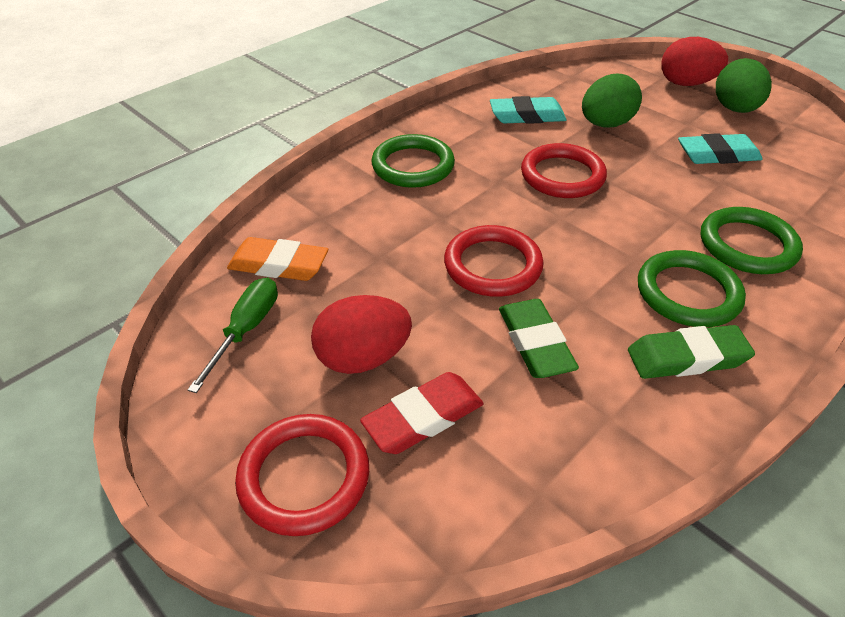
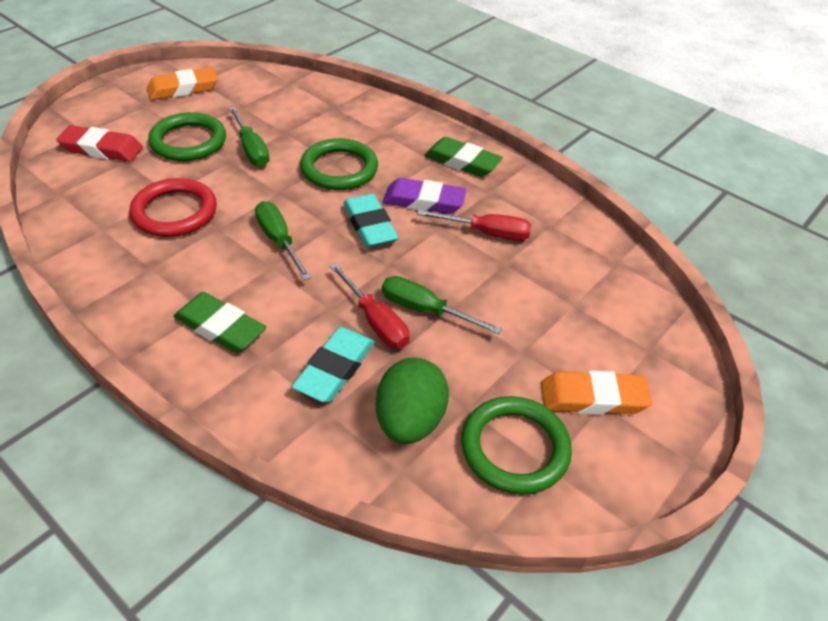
green egg: 2 -> 1
green screwdriver: 1 -> 3
orange eraser: 1 -> 2
purple eraser: 0 -> 1
red egg: 2 -> 0
red ring: 3 -> 1
red screwdriver: 0 -> 2

